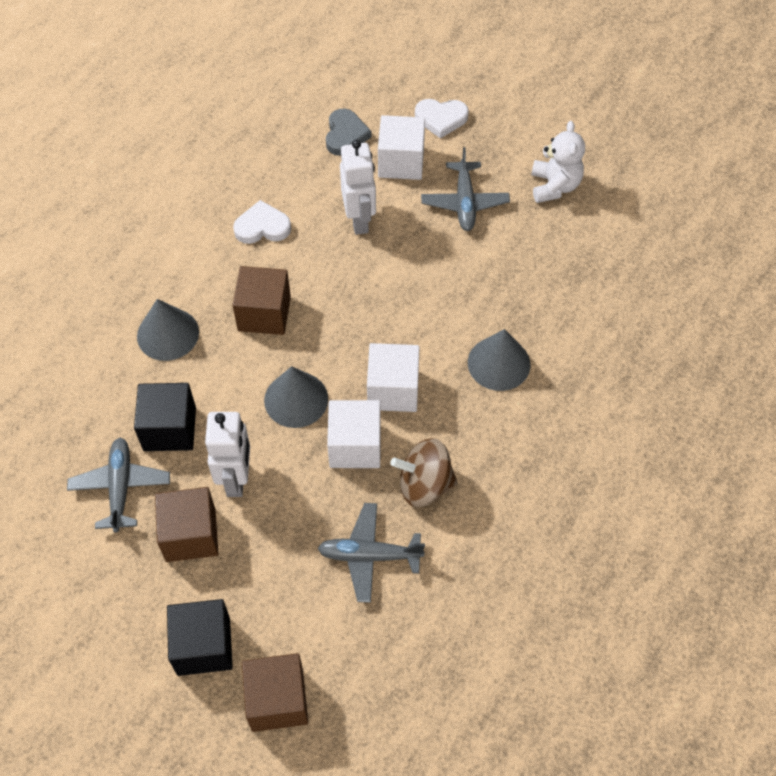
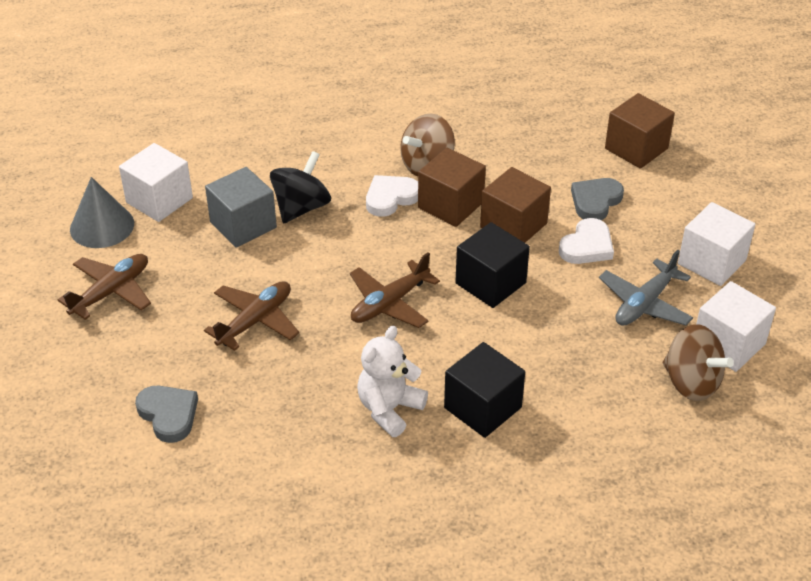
black spinning top: 0 -> 1
brown plane: 0 -> 3
brown spinning top: 1 -> 2
grey cone: 3 -> 1
grey cube: 0 -> 1
grey heart: 1 -> 2
grey plane: 3 -> 1
white robot: 2 -> 0

